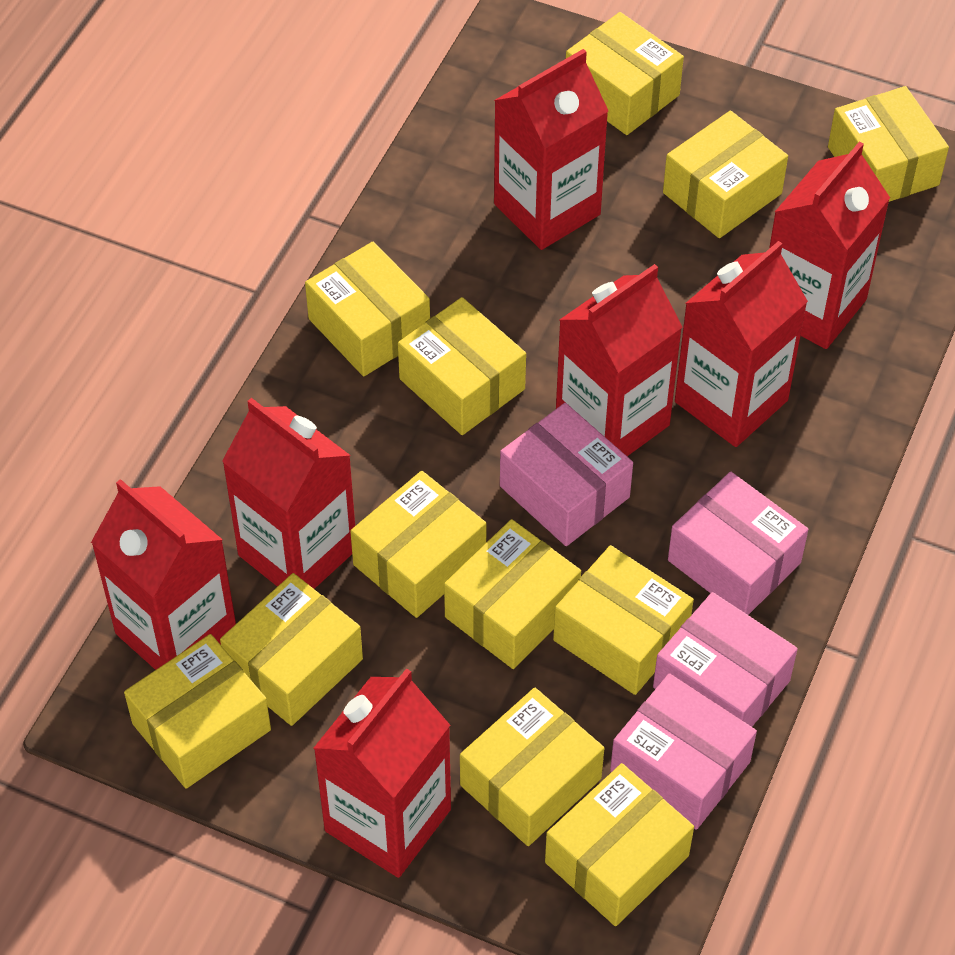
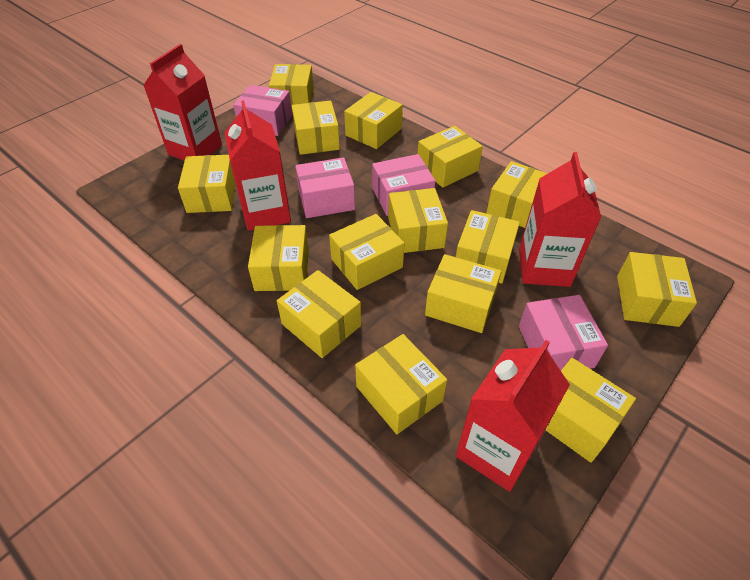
red carton: 7 -> 4
yellow box: 12 -> 15

